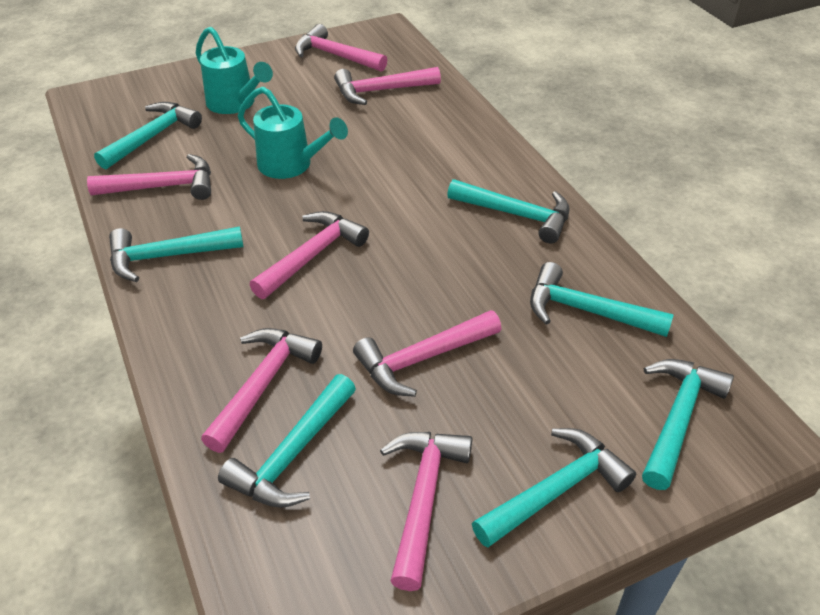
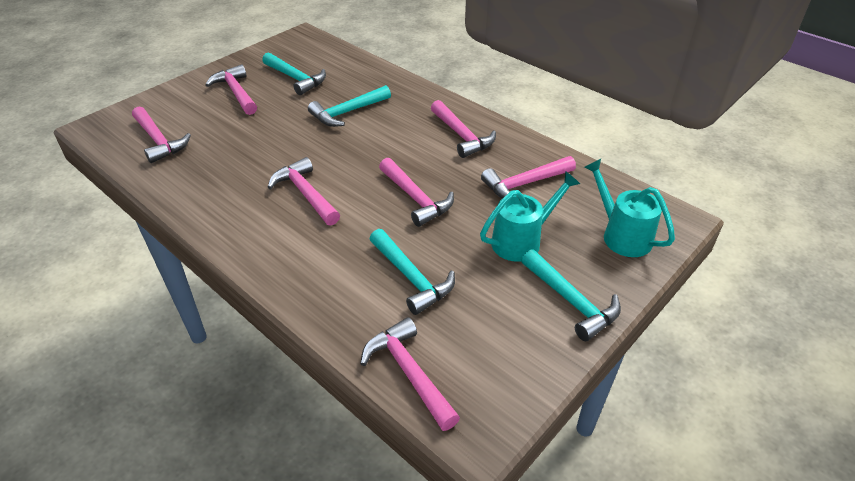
turquoise hammer: 7 -> 4

